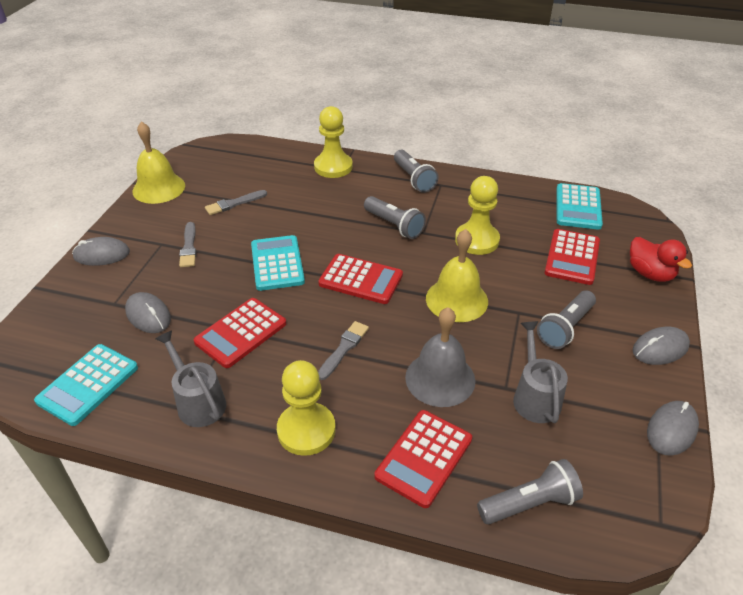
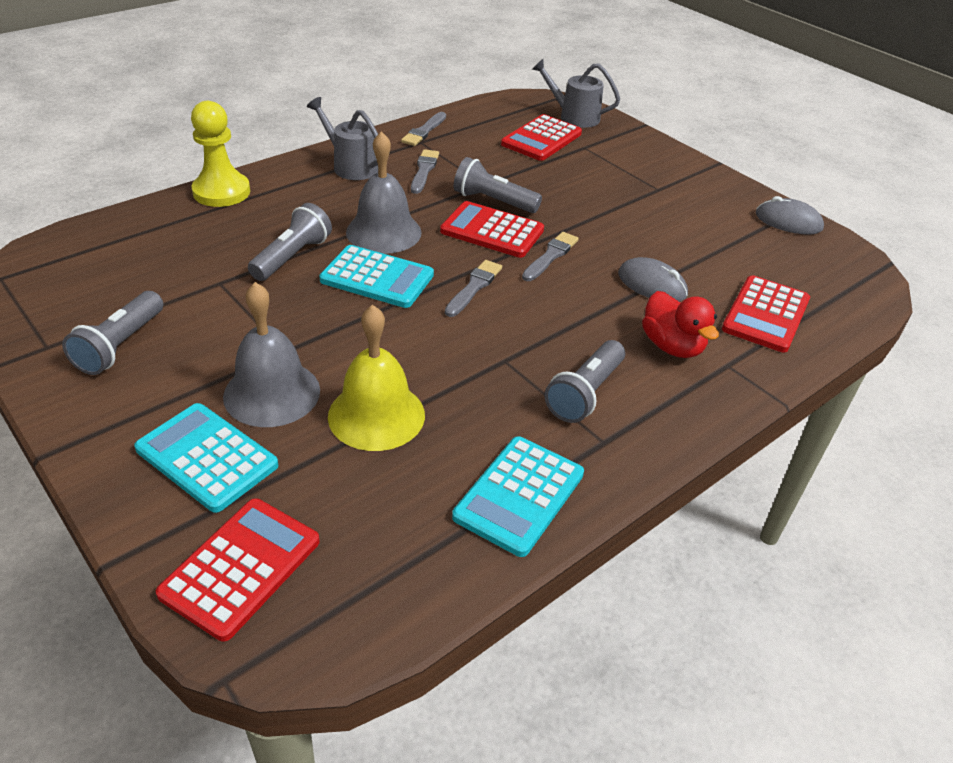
grey bell: 1 -> 2
grey brush: 3 -> 4
grey mouse: 4 -> 2
yellow bell: 2 -> 1
yellow pawn: 3 -> 1

